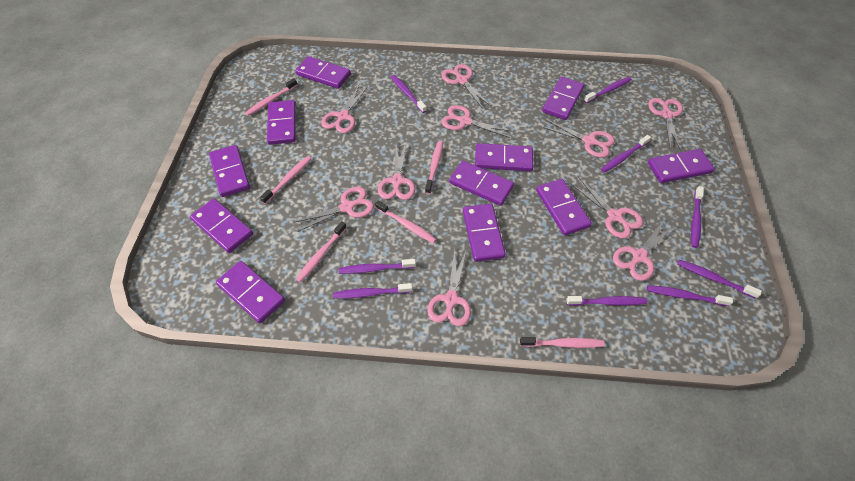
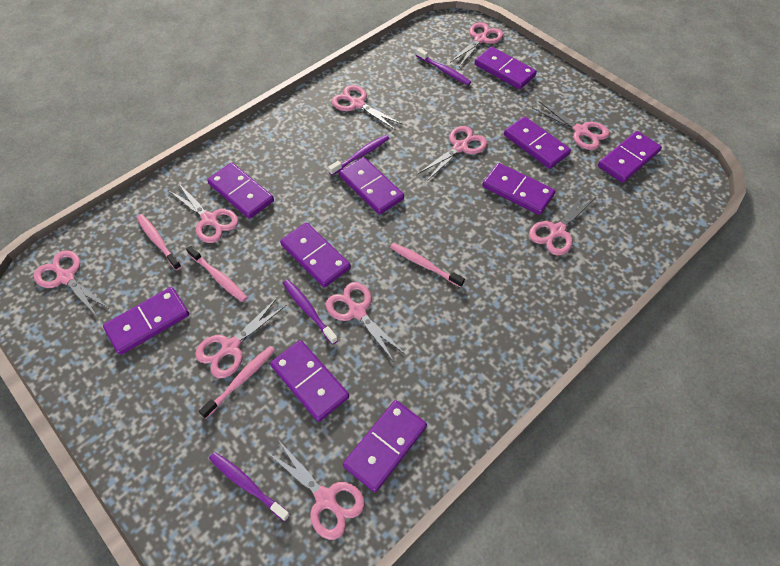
pink toothbrush: 6 -> 4
purple domino: 11 -> 10
purple toothbrush: 9 -> 4

